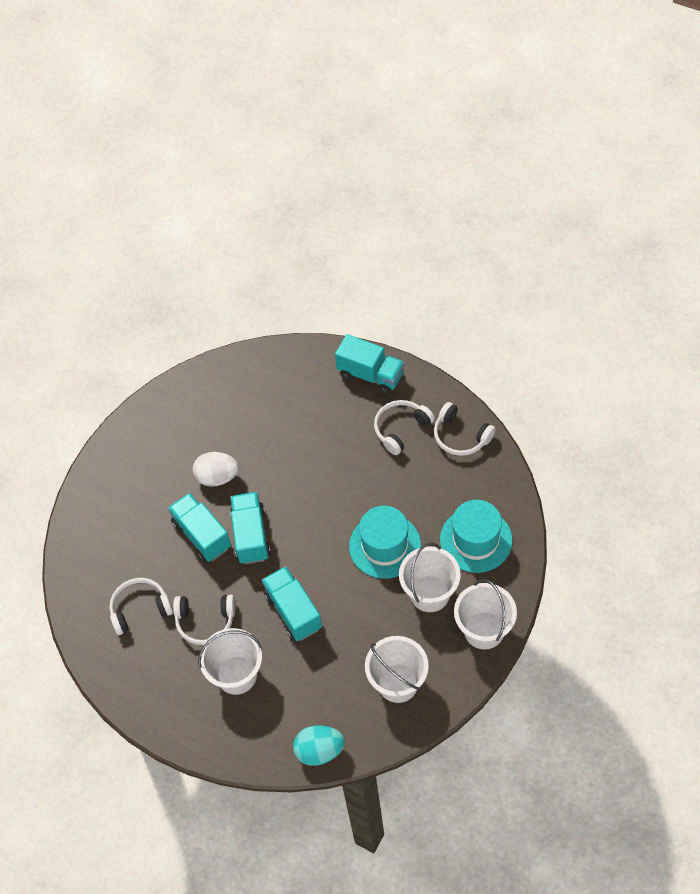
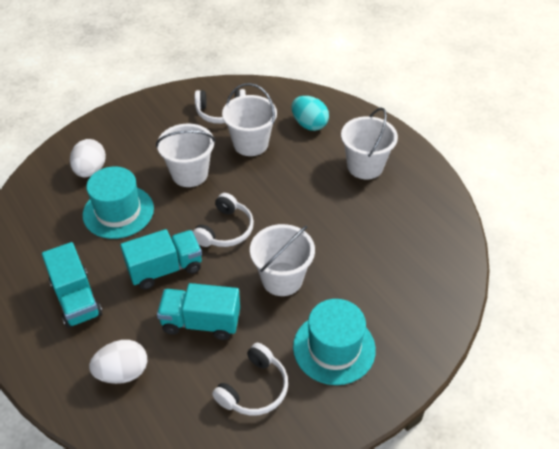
turquoise truck: 4 -> 3
white egg: 1 -> 2
white headphones: 4 -> 3

